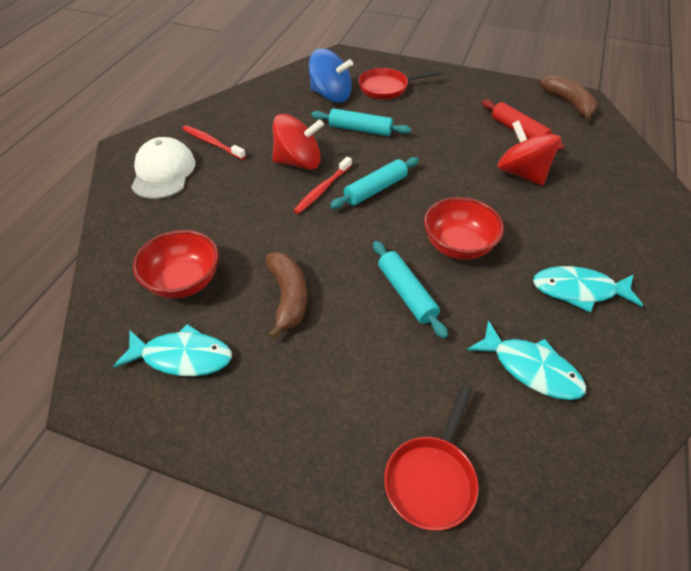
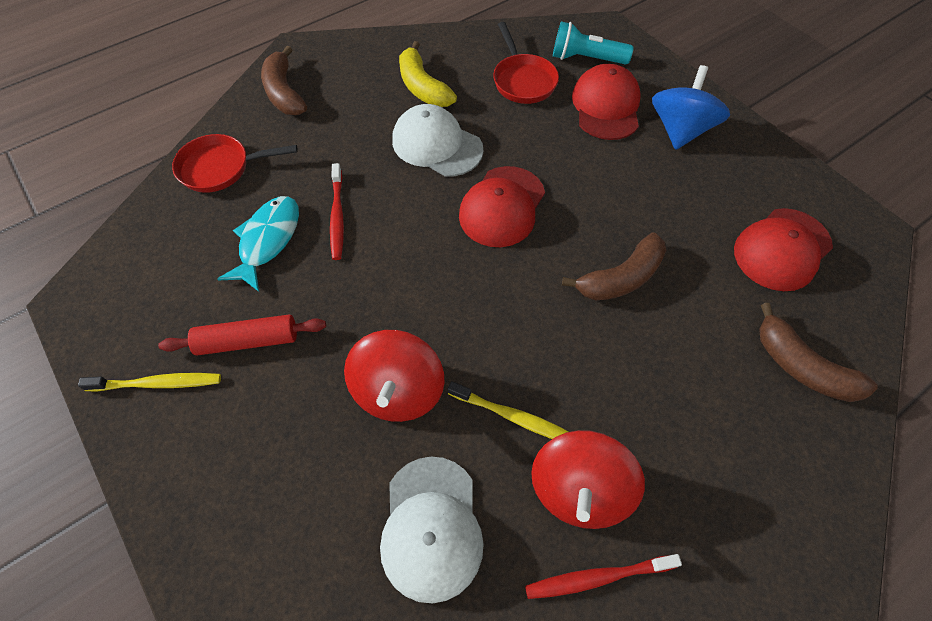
brown banana: 2 -> 3
red bowl: 2 -> 0
red cap: 0 -> 3
turquoise fish: 3 -> 1
turquoise flashlight: 0 -> 1
turquoise rolling pin: 3 -> 0
white cap: 1 -> 2
yellow banana: 0 -> 1
yellow toothbrush: 0 -> 2

